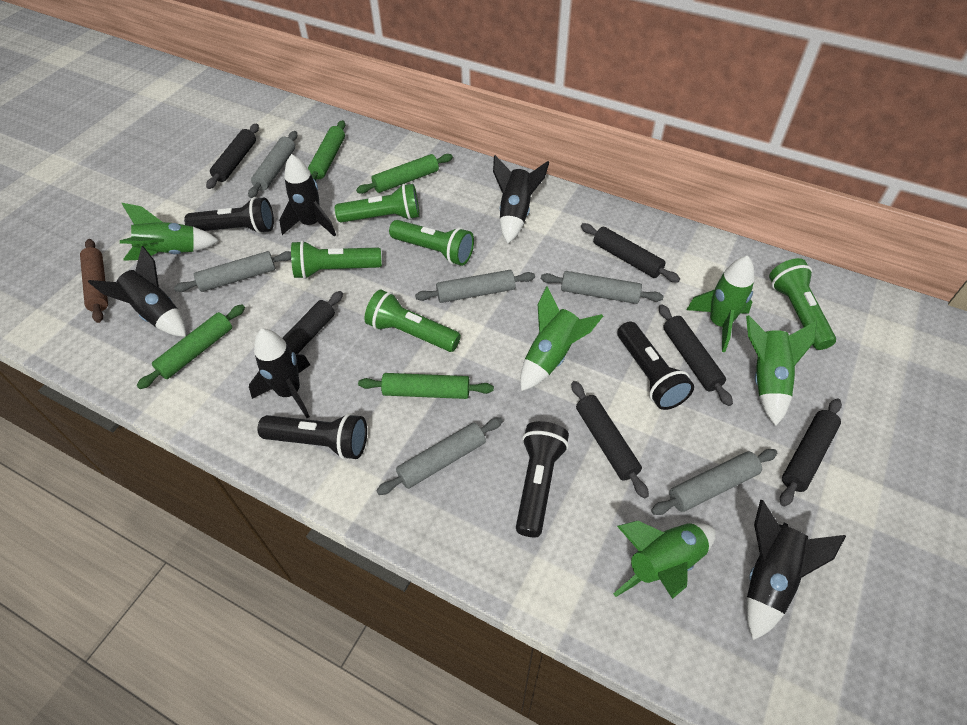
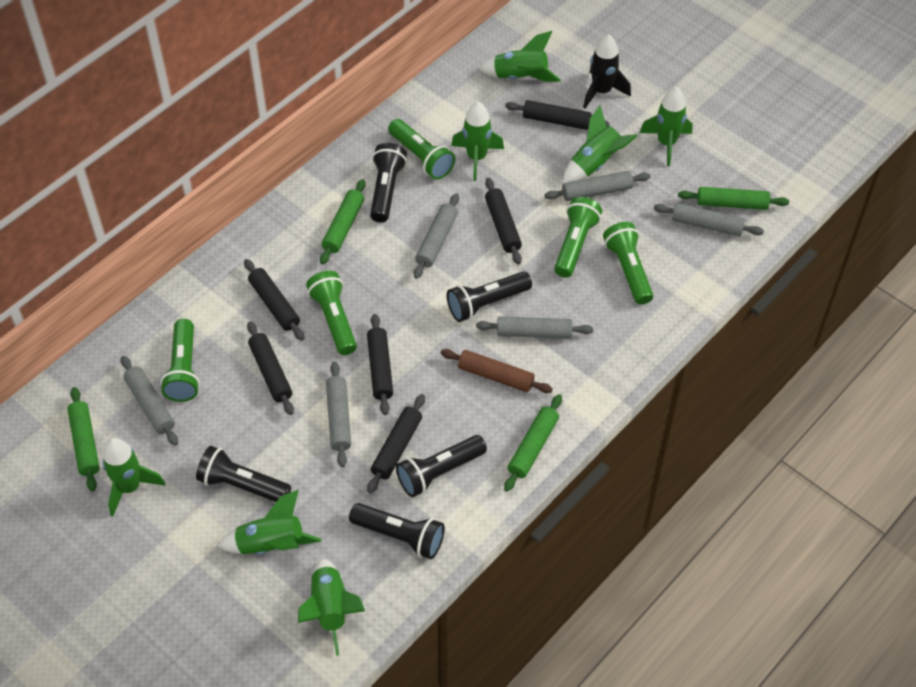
black flashlight: 4 -> 5
black rocket: 5 -> 1
green rocket: 5 -> 7

